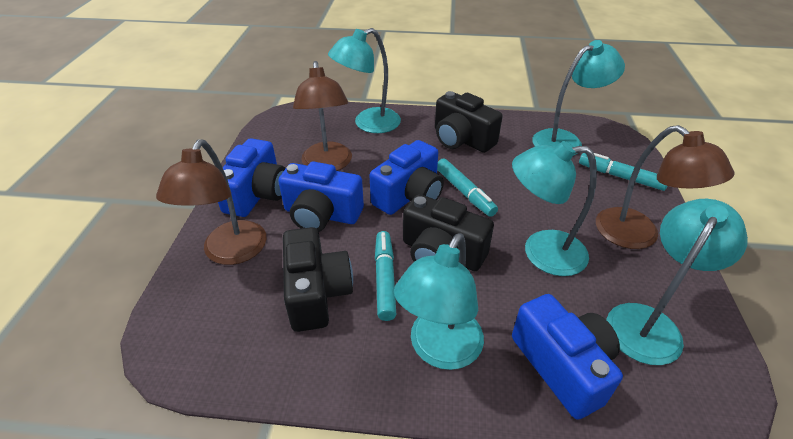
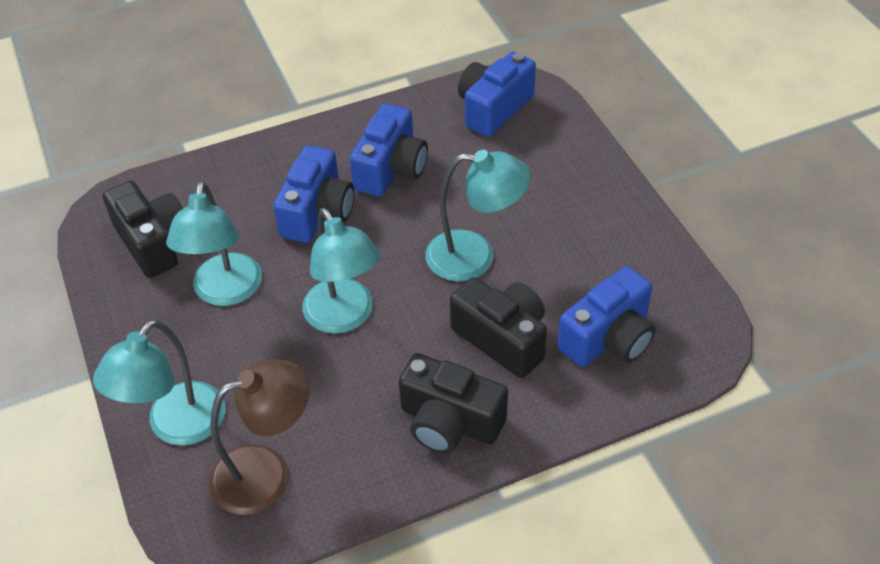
brown lamp: 3 -> 1
turquoise lamp: 5 -> 4
turquoise marker: 3 -> 0

